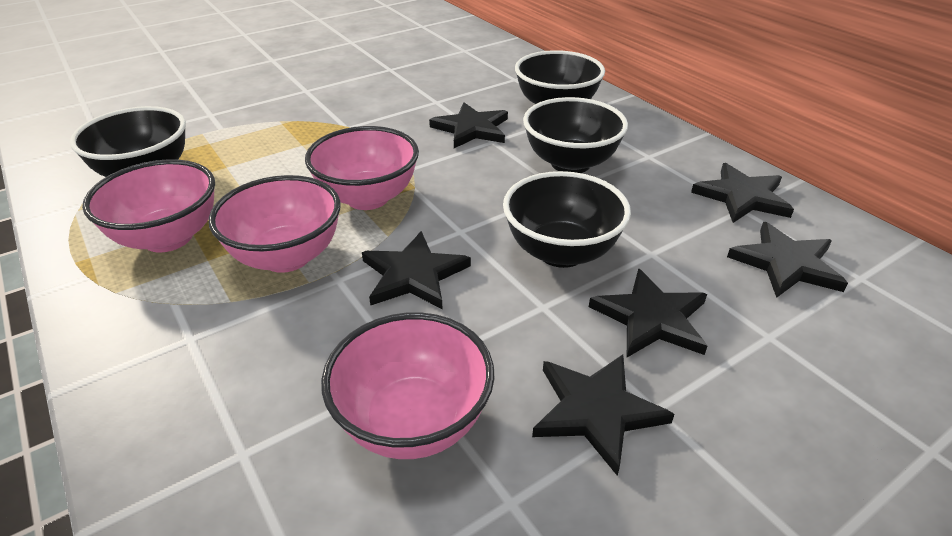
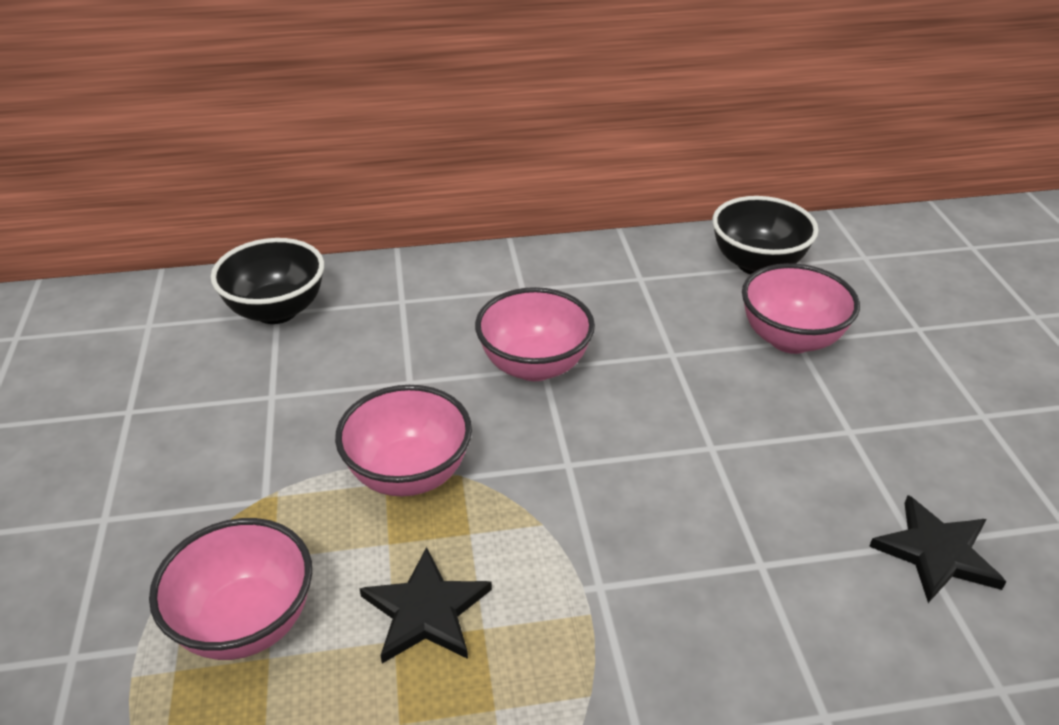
black bowl: 4 -> 2
black star: 6 -> 2

